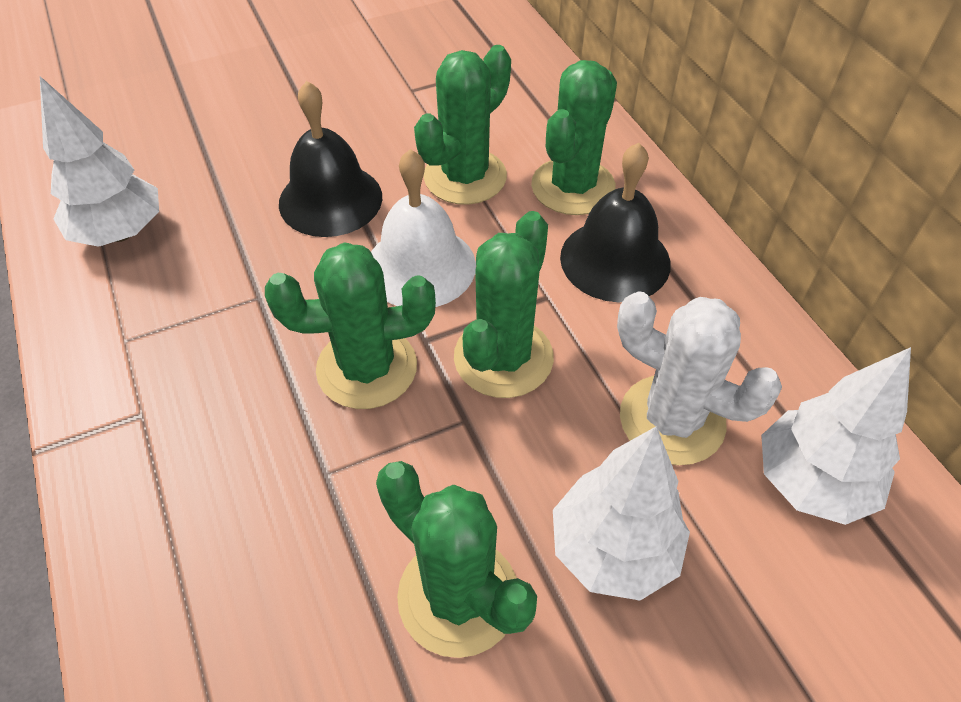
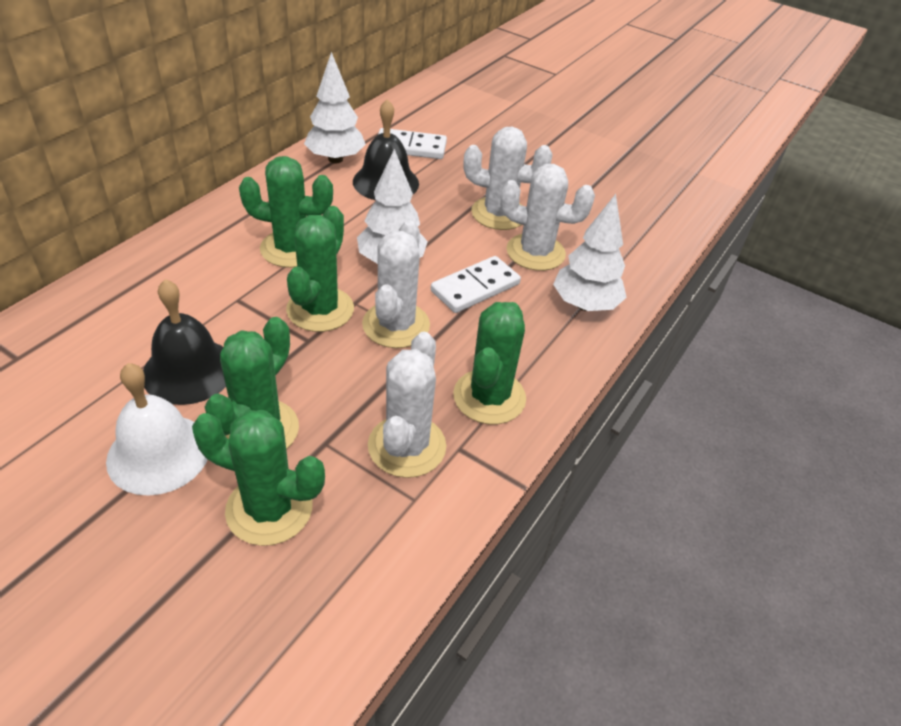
white cactus: 1 -> 4
white domino: 0 -> 2

